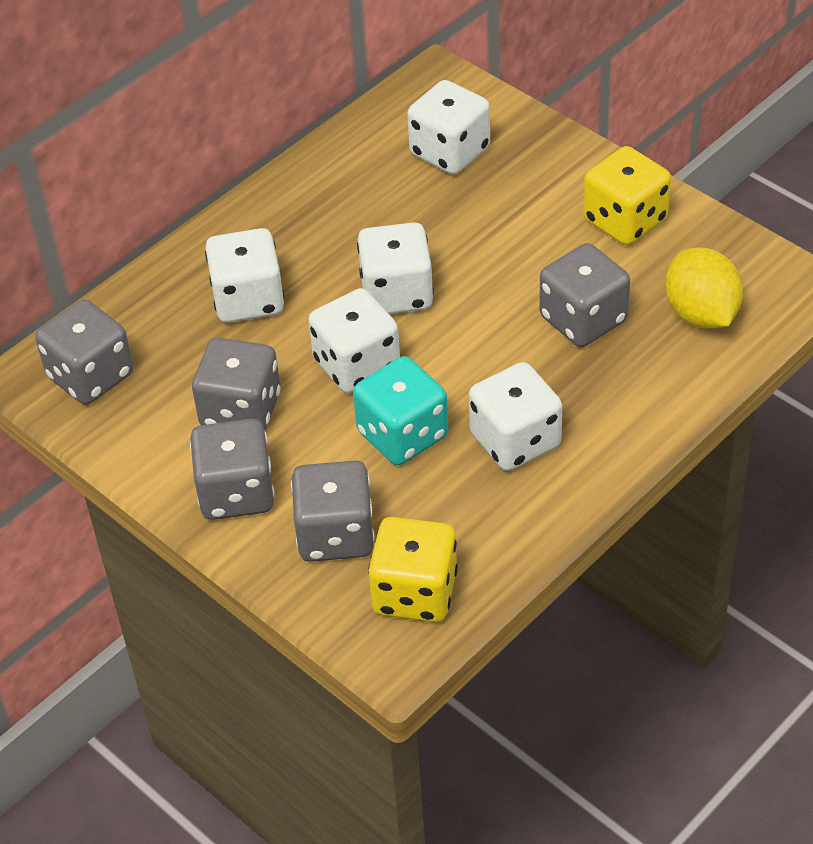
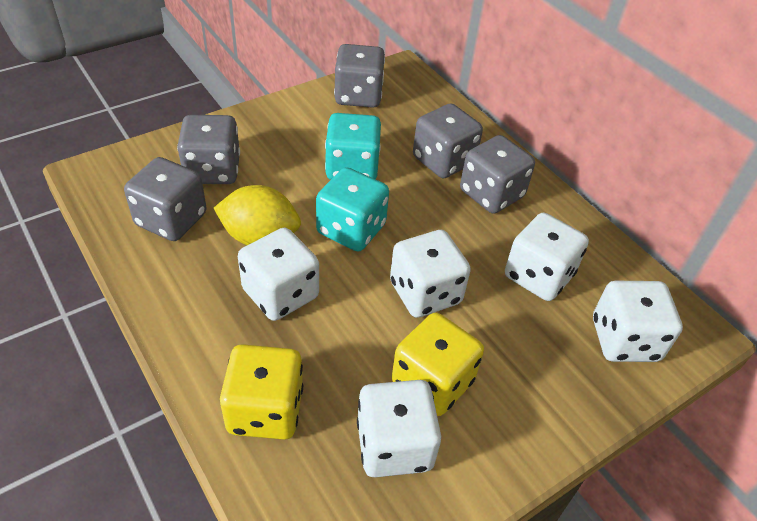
turquoise dice: 1 -> 2

